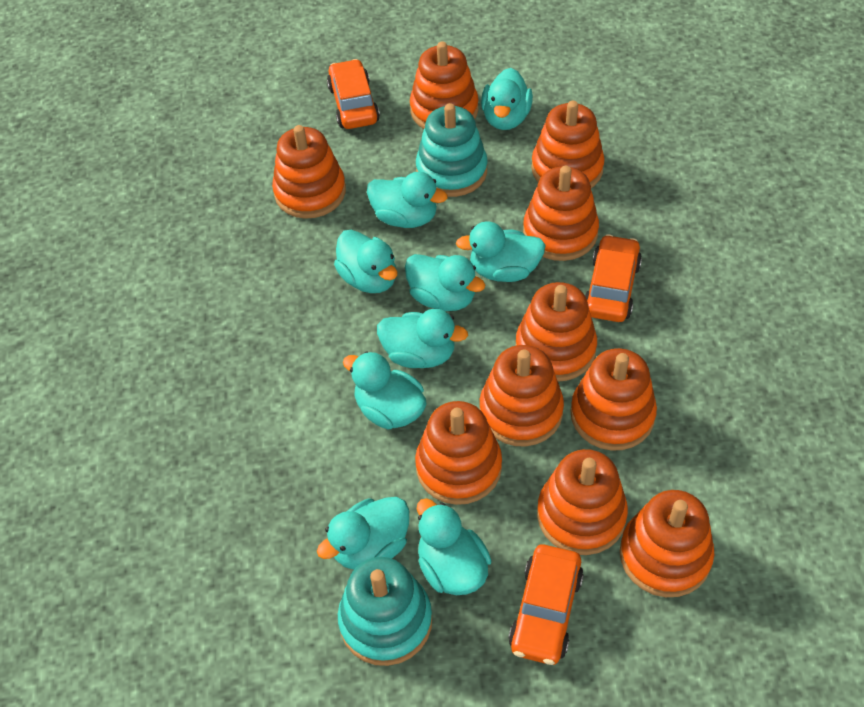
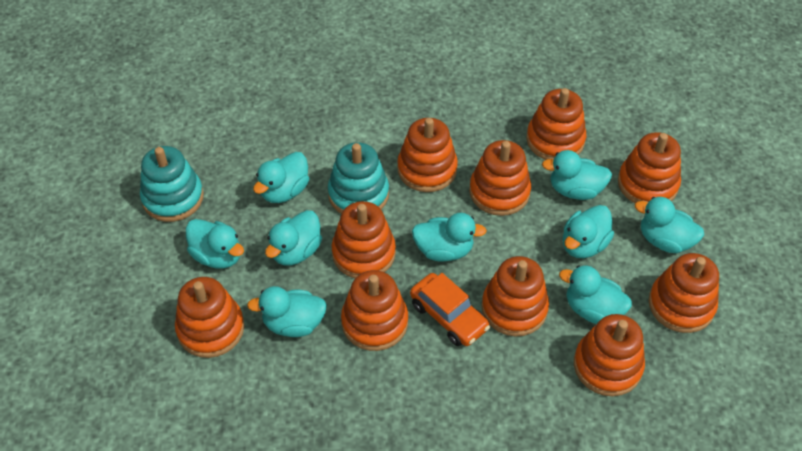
orange car: 3 -> 1

